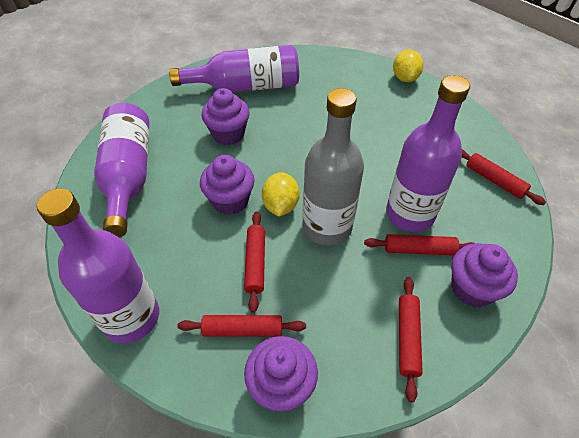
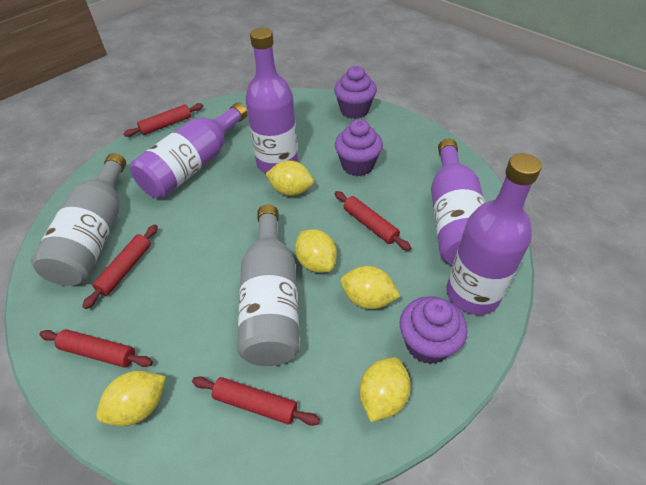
grey bottle: 1 -> 2
purple cupcake: 4 -> 3
yellow lemon: 2 -> 5

